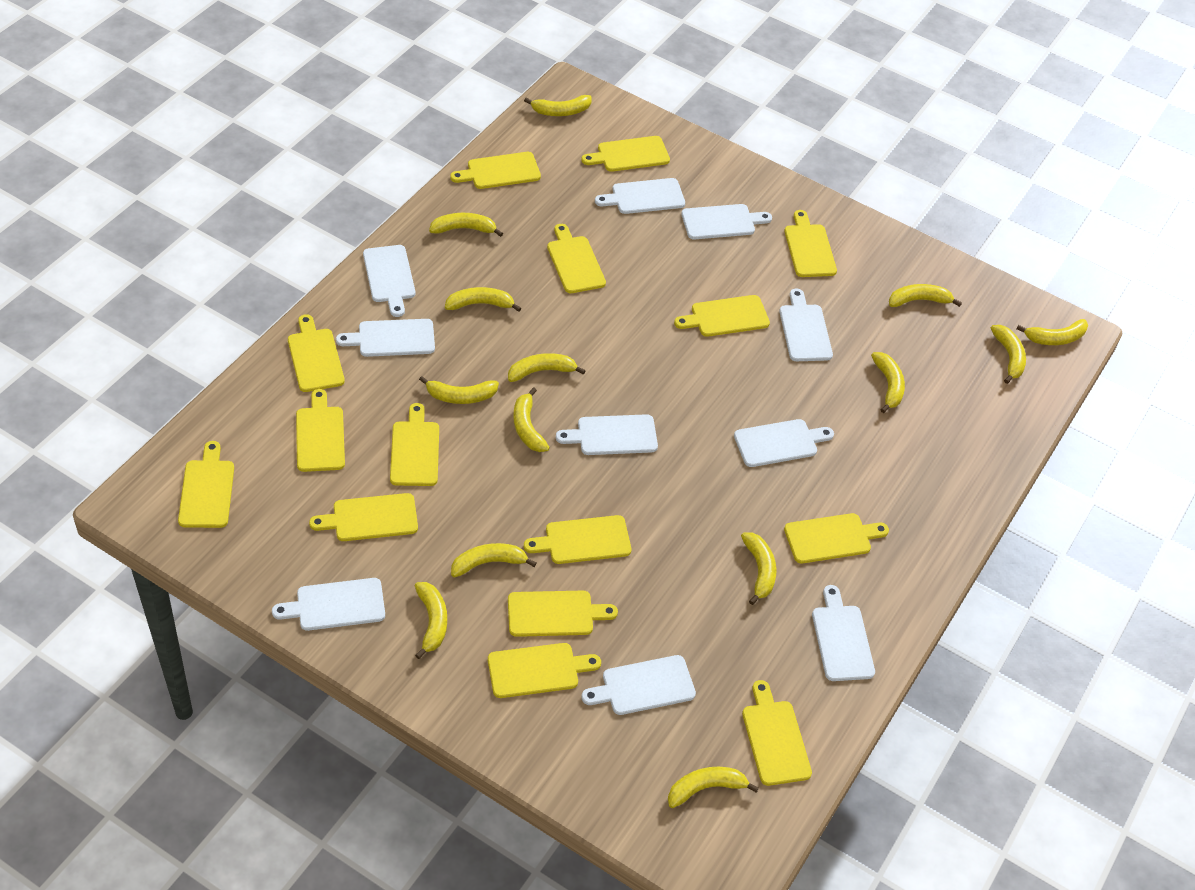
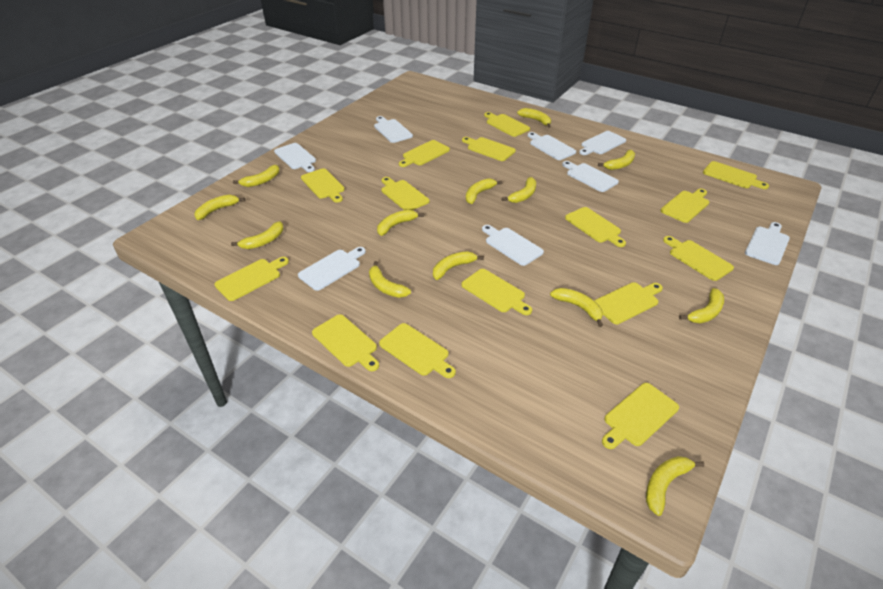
white cutting board: 10 -> 8
yellow banana: 14 -> 13

